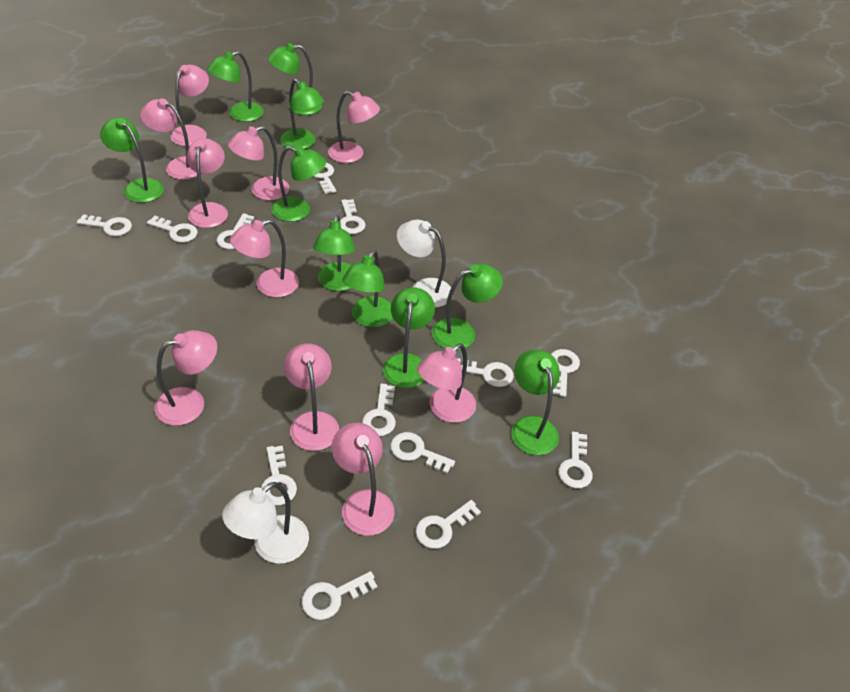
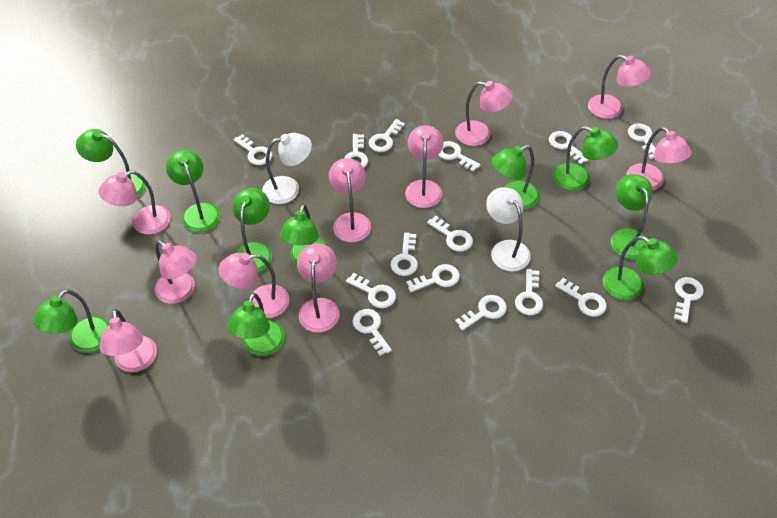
white key: 13 -> 15

